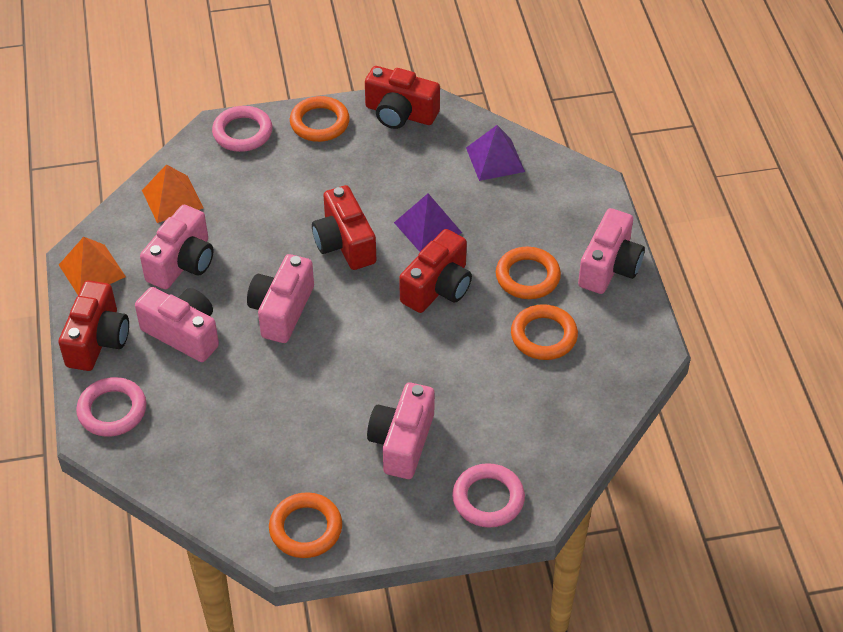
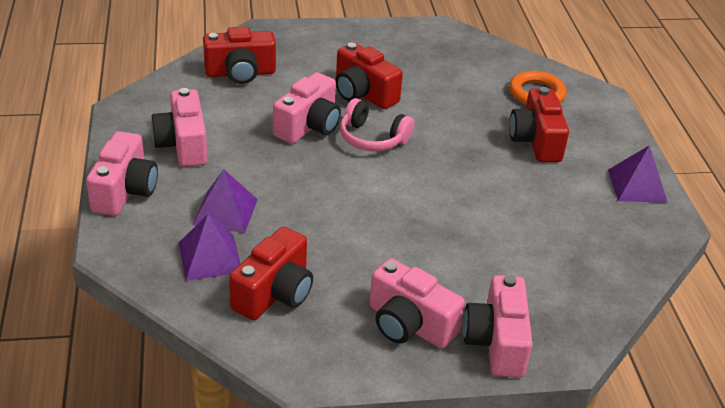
orange pyramid: 2 -> 0
orange ring: 4 -> 1
pink headphones: 0 -> 1
pink ring: 3 -> 0
purple pyramid: 2 -> 3

